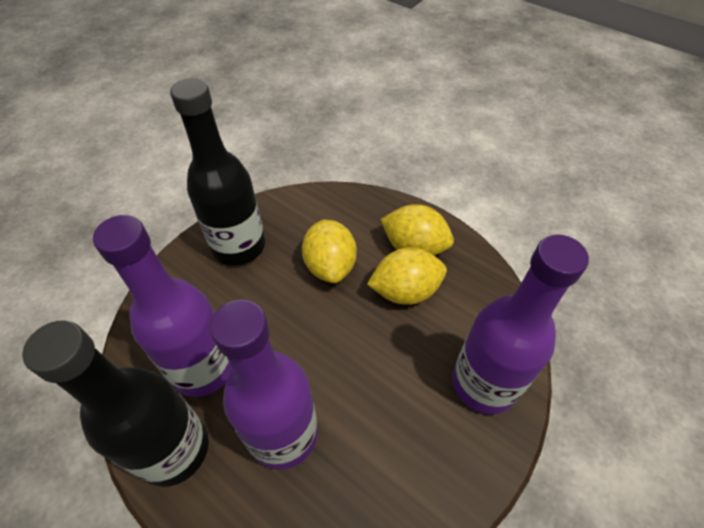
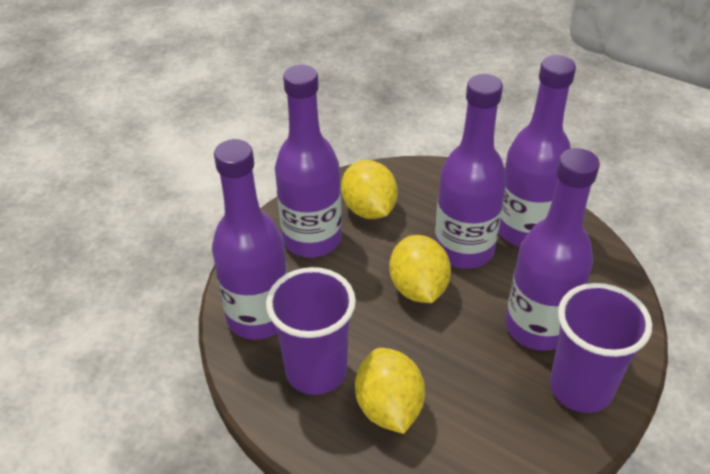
black bottle: 2 -> 0
purple bottle: 3 -> 5
purple cup: 0 -> 2

